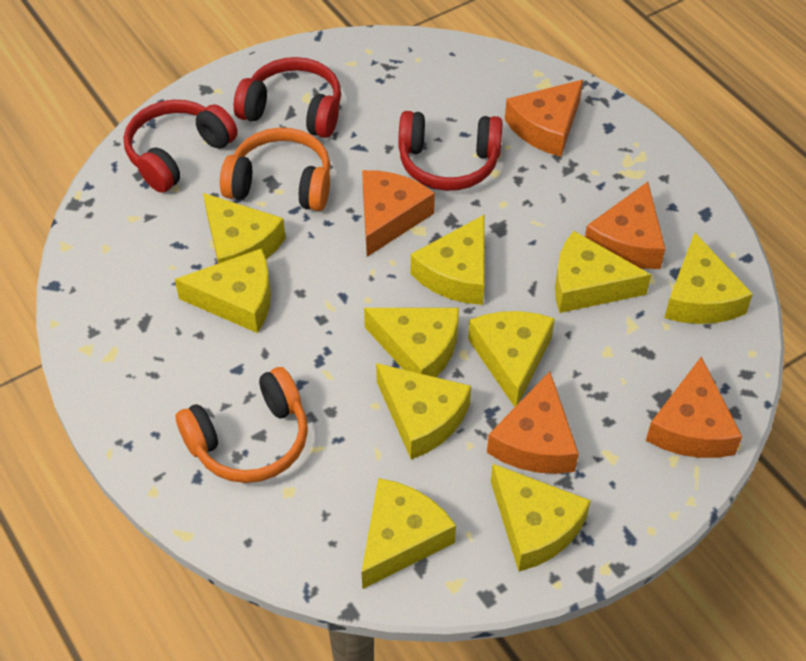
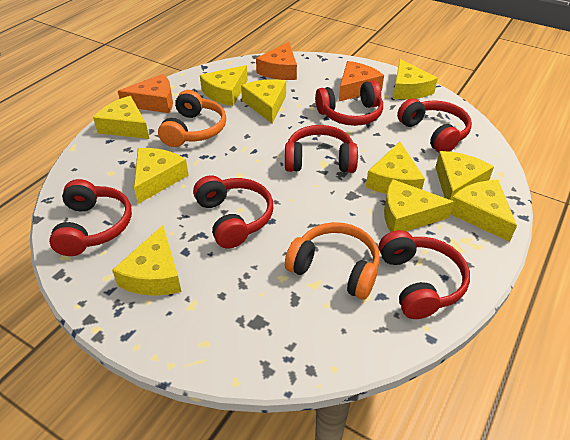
orange cheese: 5 -> 3
red headphones: 3 -> 6

